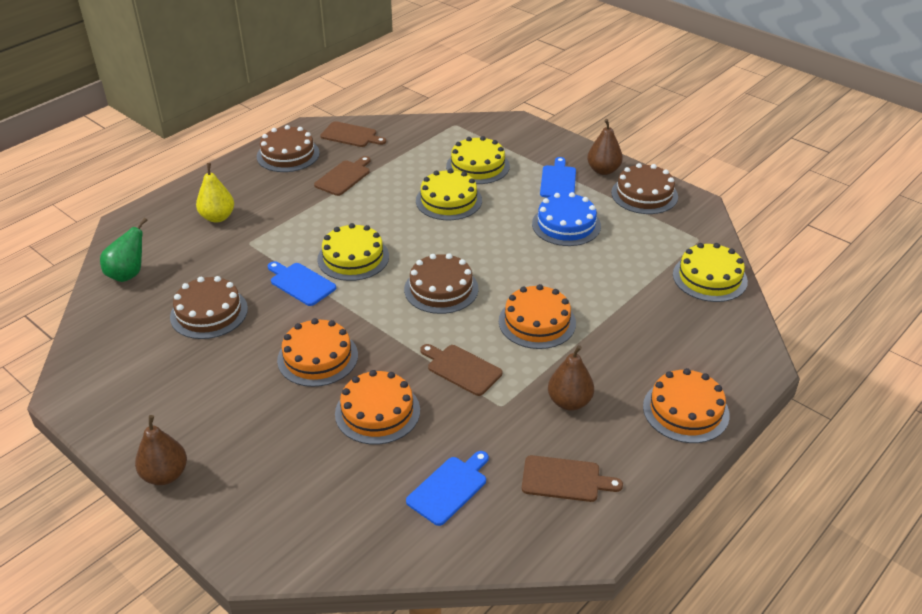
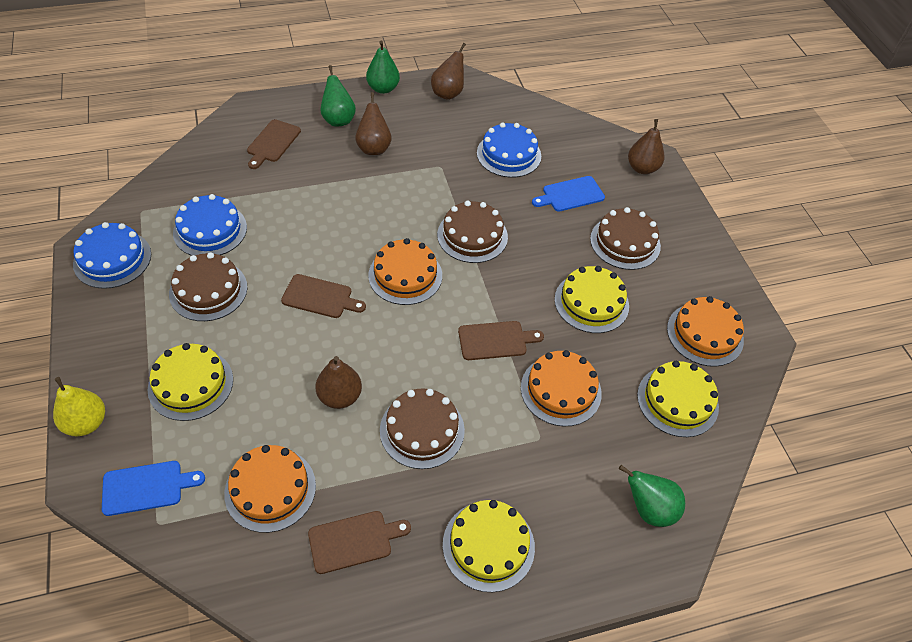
blue cake: 1 -> 3
blue cutting board: 3 -> 2
brown pear: 3 -> 4
green pear: 1 -> 3

